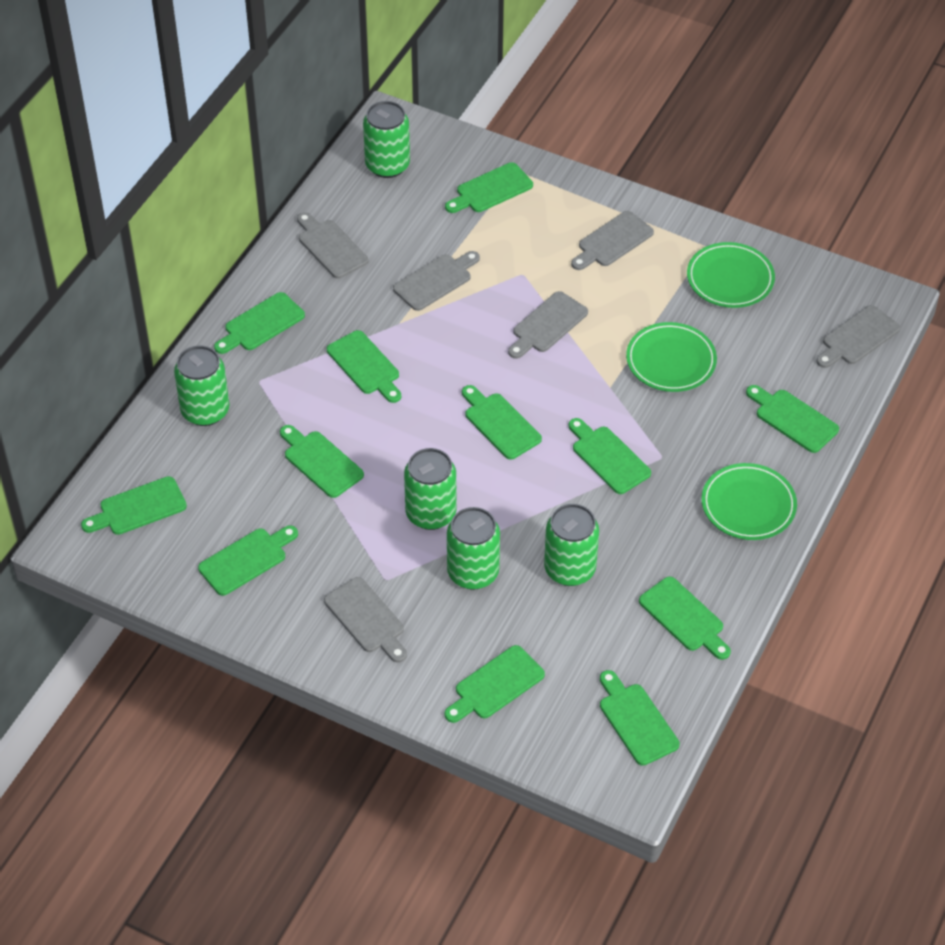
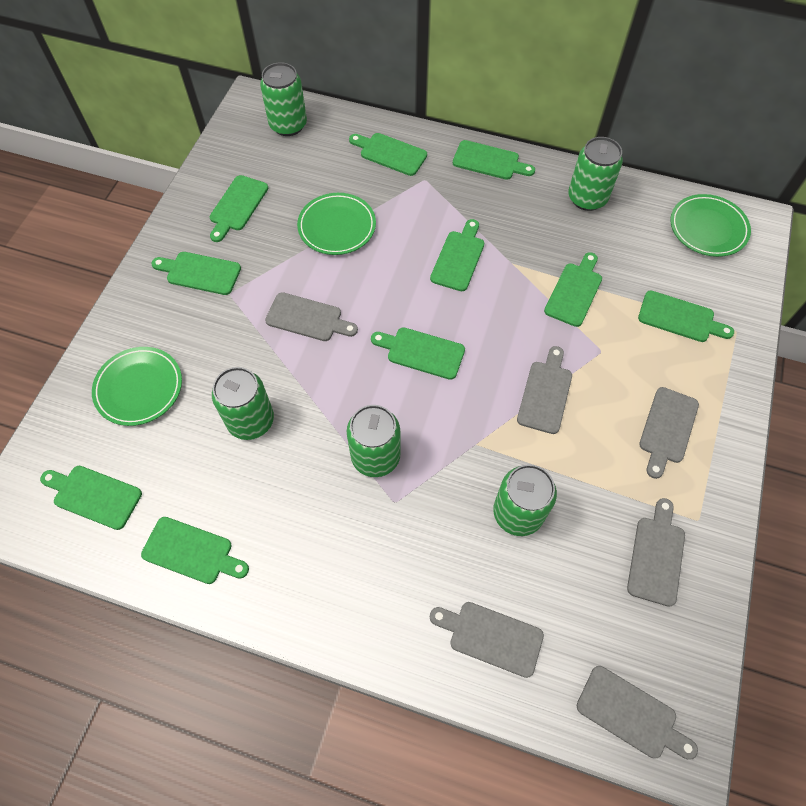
green cutting board: 12 -> 10

